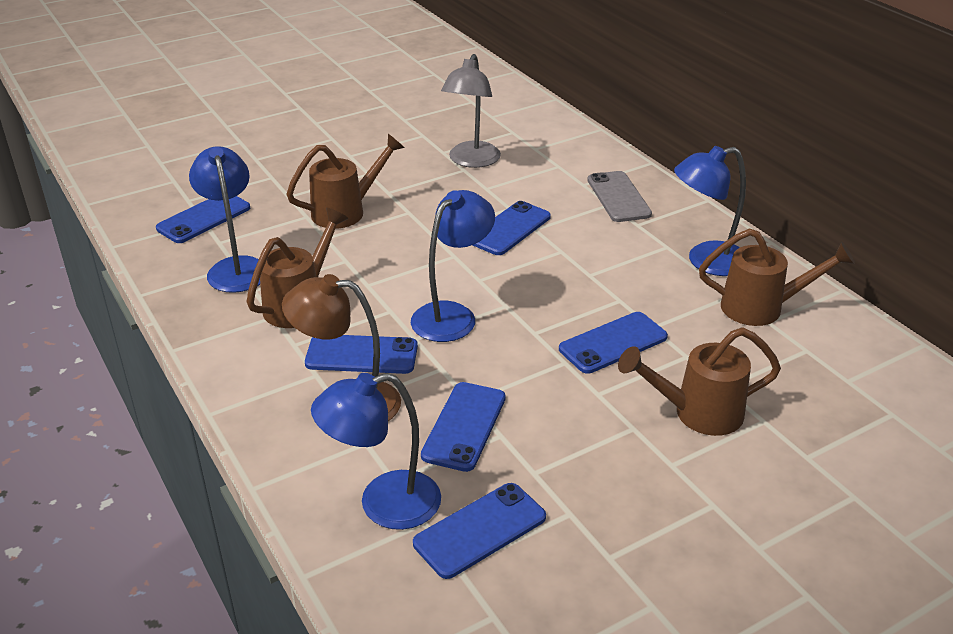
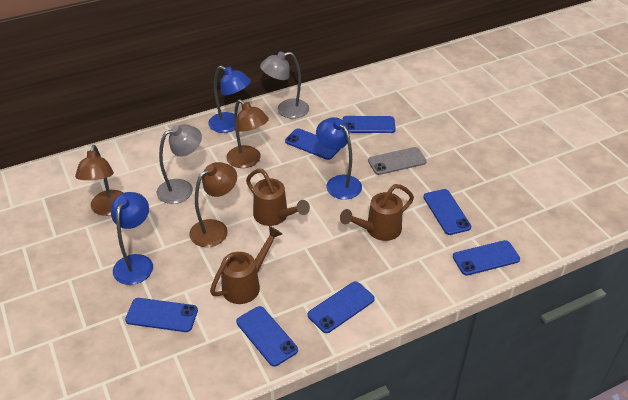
blue lamp: 4 -> 3
blue phone: 6 -> 7
brown lamp: 1 -> 3
brown watering can: 4 -> 3
grey lamp: 1 -> 2

